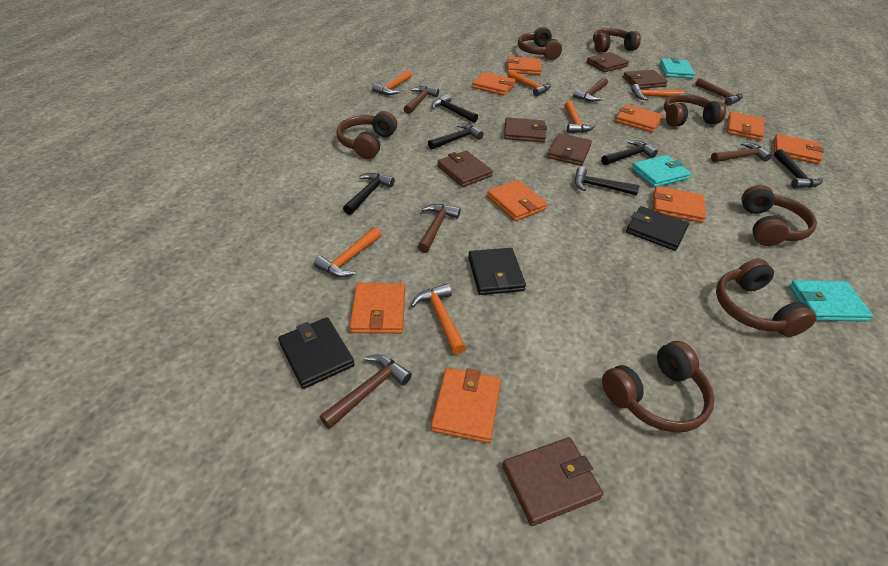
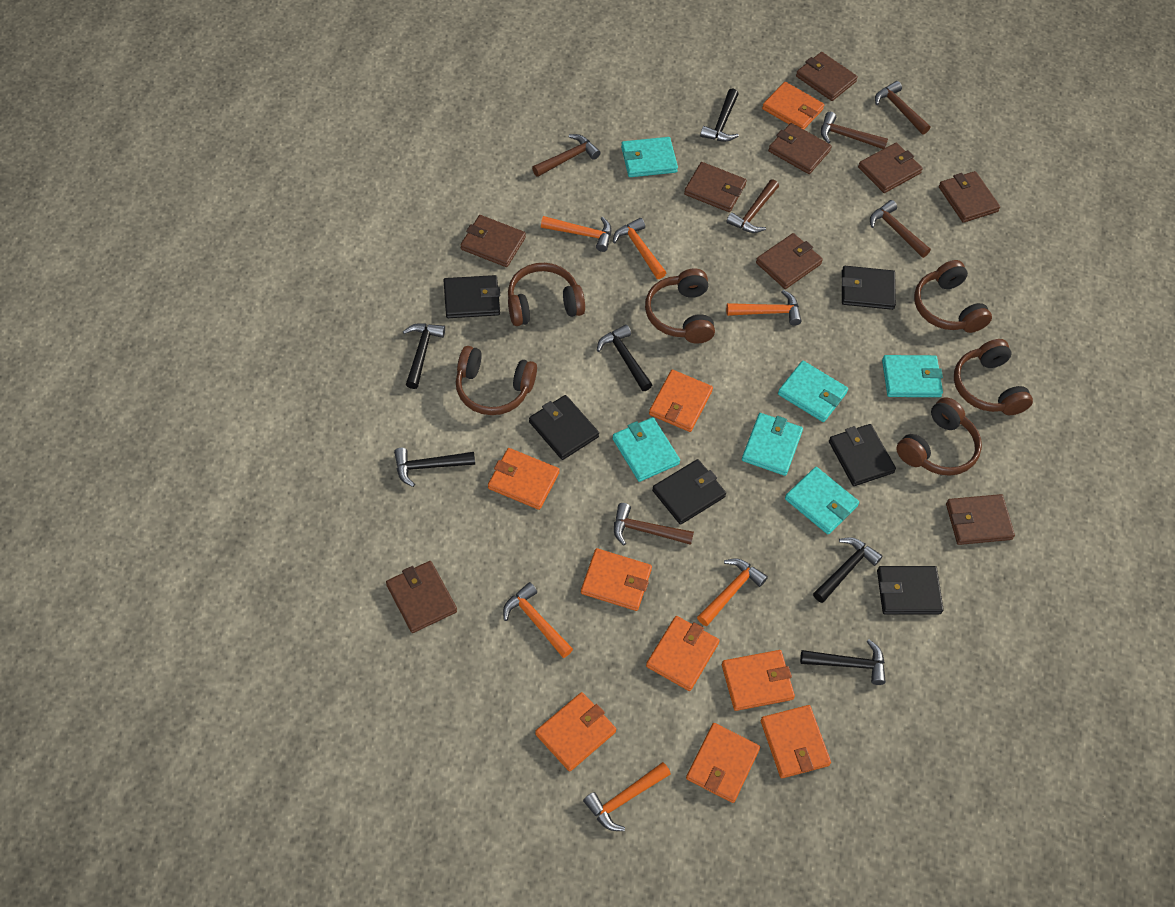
black wallet: 3 -> 6
brown headphones: 7 -> 6
brown wallet: 6 -> 9
turquoise wallet: 3 -> 6

